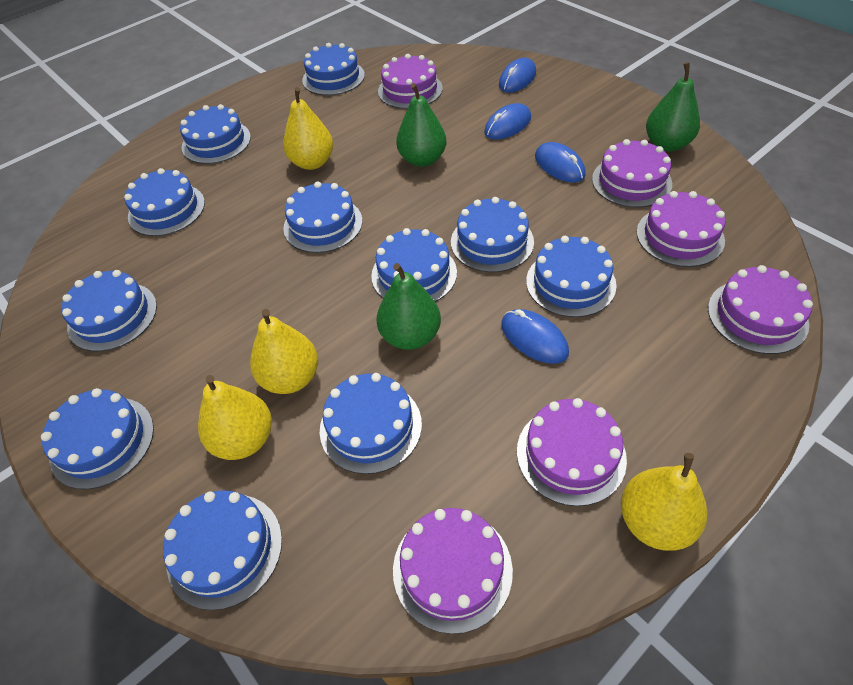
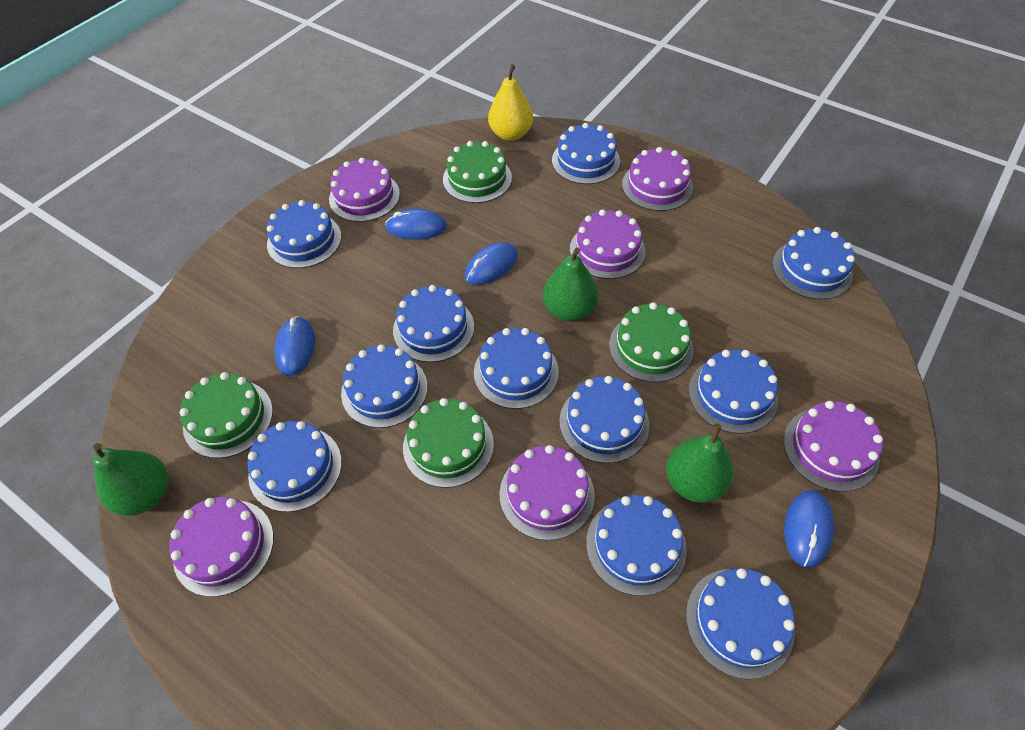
green cake: 0 -> 4
yellow pear: 4 -> 1

